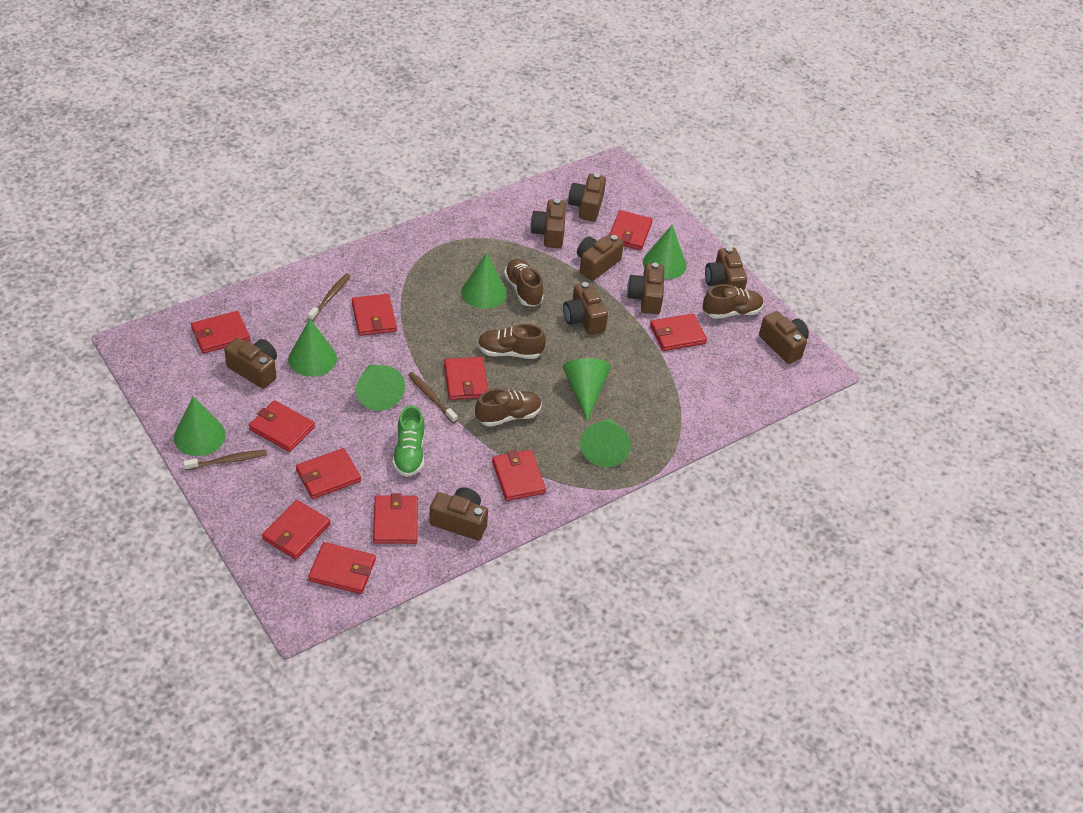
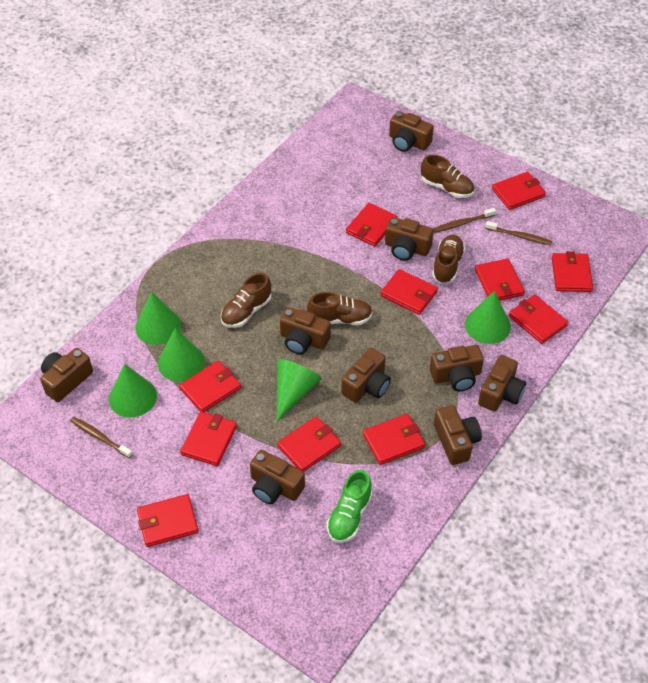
green cone: 7 -> 5

